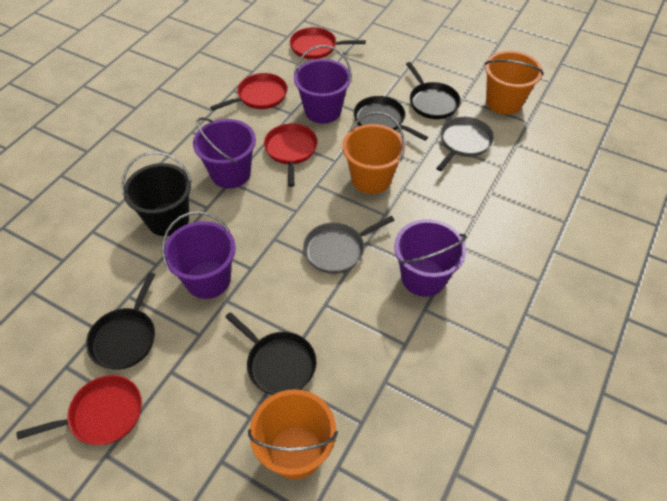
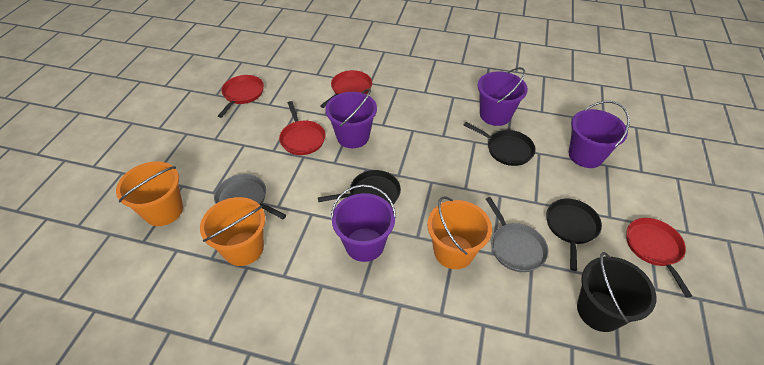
black pan: 4 -> 3

